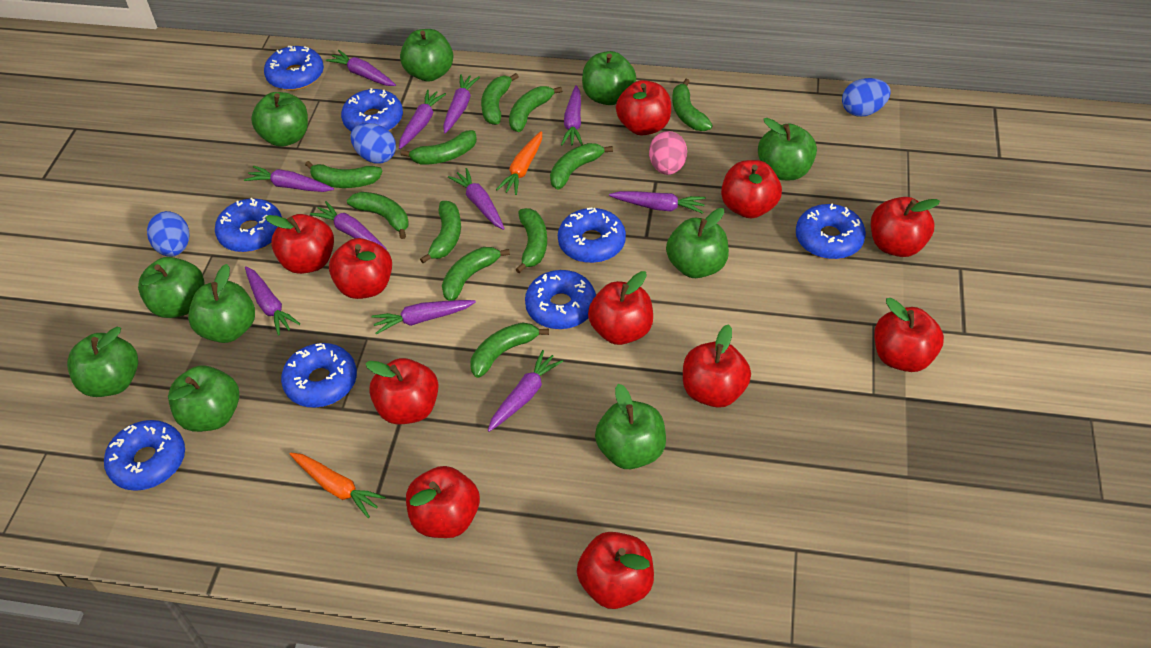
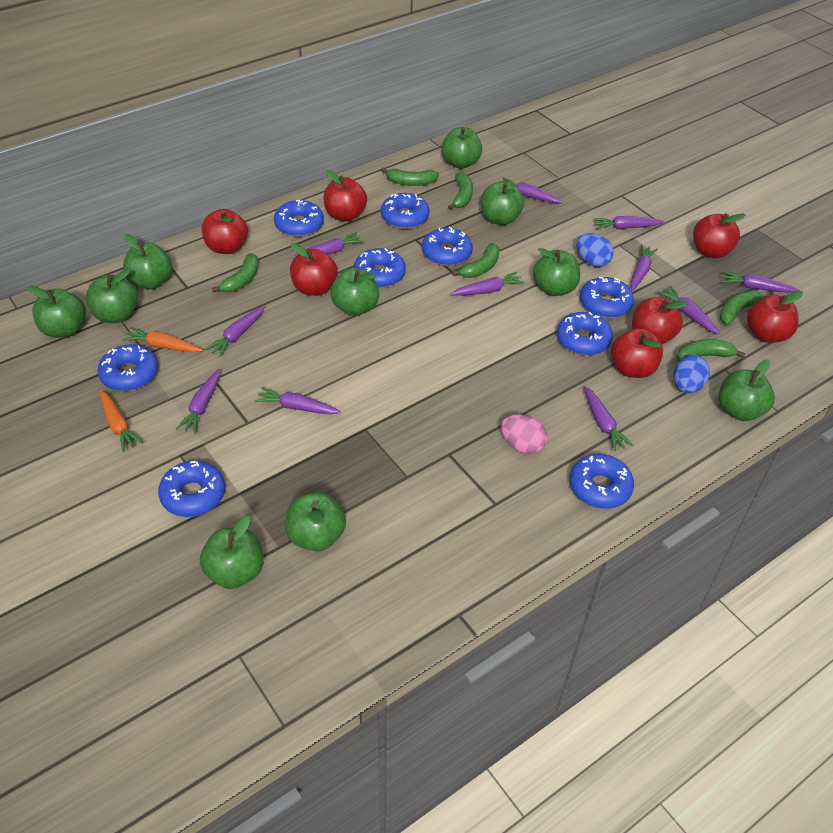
blue donut: 8 -> 9
blue egg: 3 -> 2
green banana: 11 -> 6
red apple: 11 -> 7

